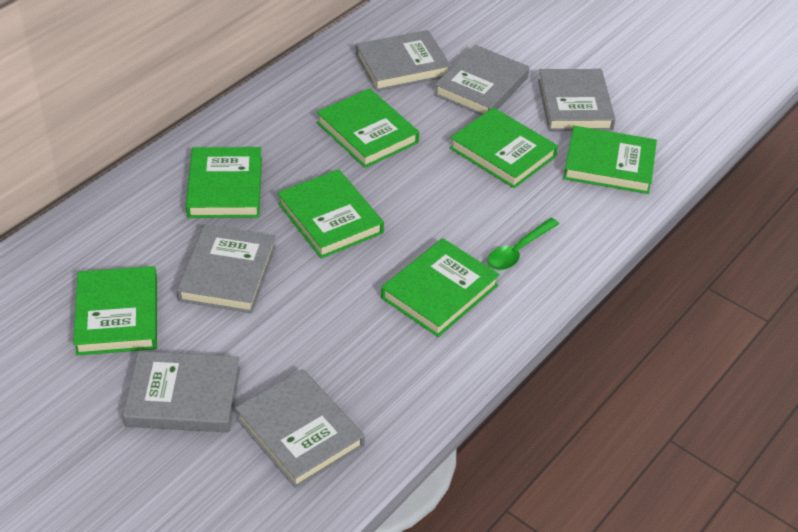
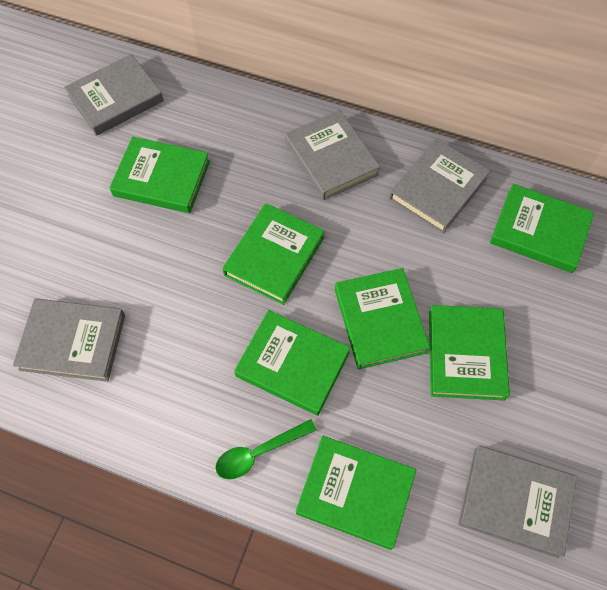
grey book: 6 -> 5

